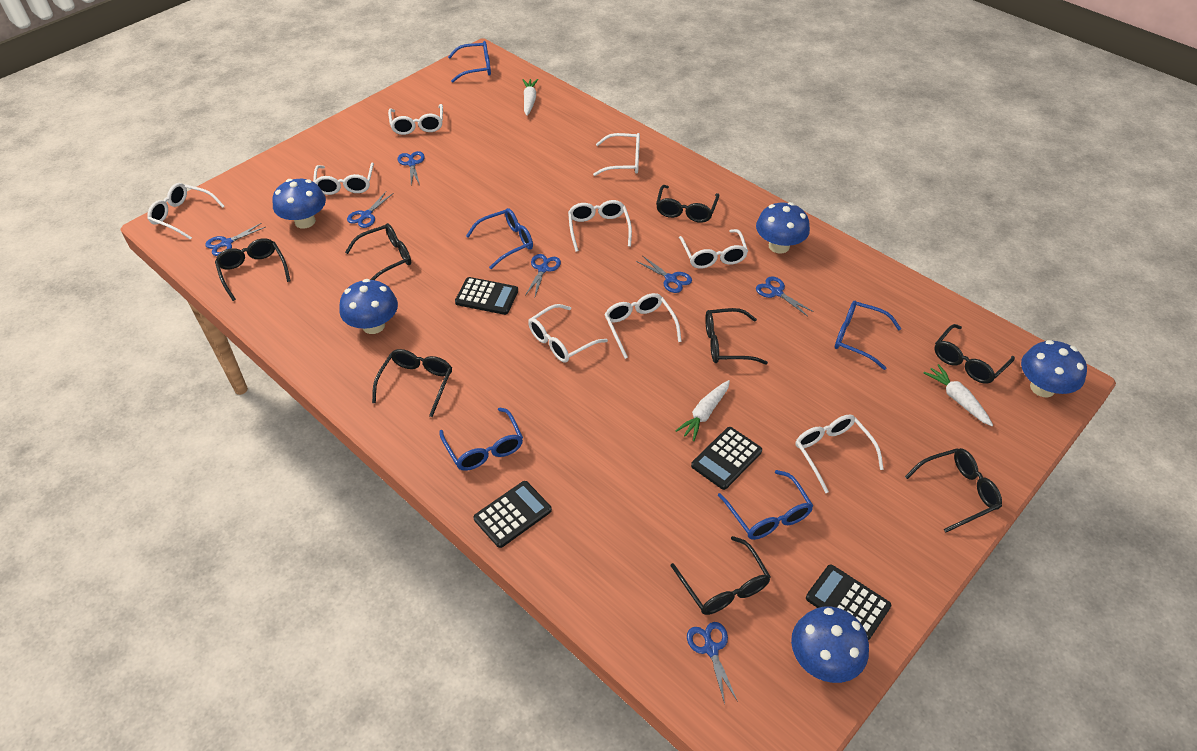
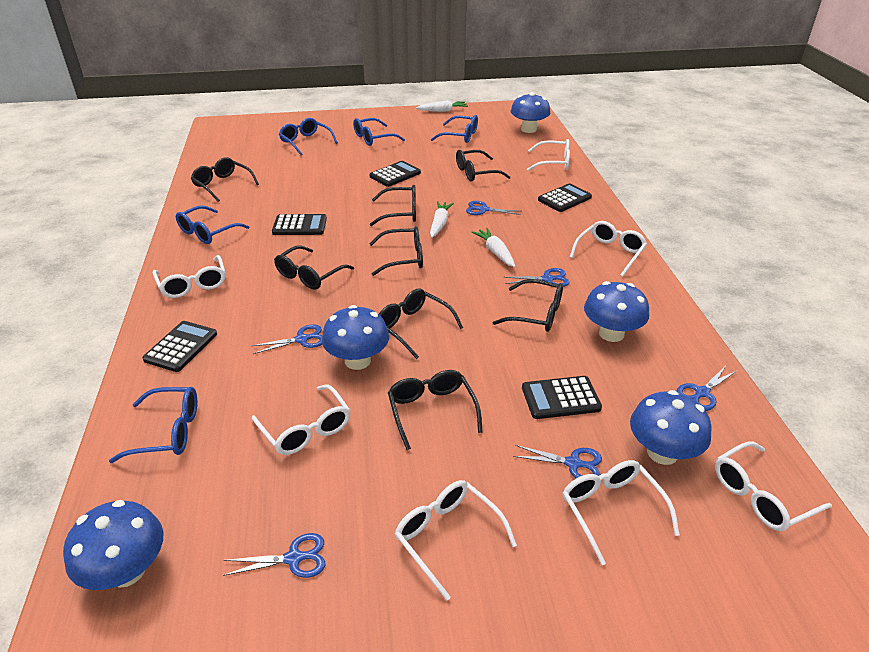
black calculator: 4 -> 5
blue scissors: 7 -> 6
white glasses: 9 -> 7

